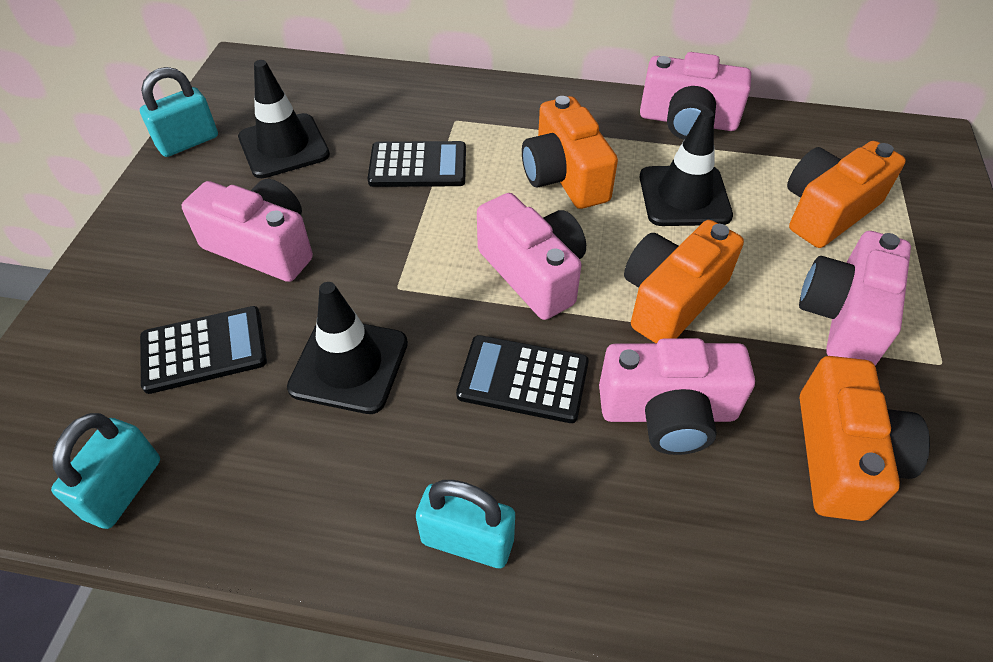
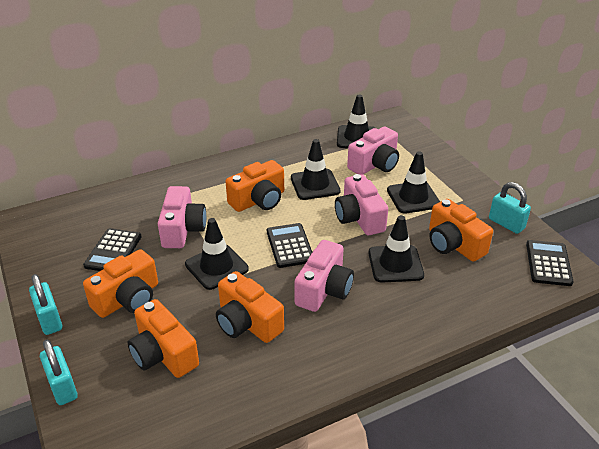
black traffic cone: 3 -> 5
orange camera: 4 -> 5
pink camera: 5 -> 4

